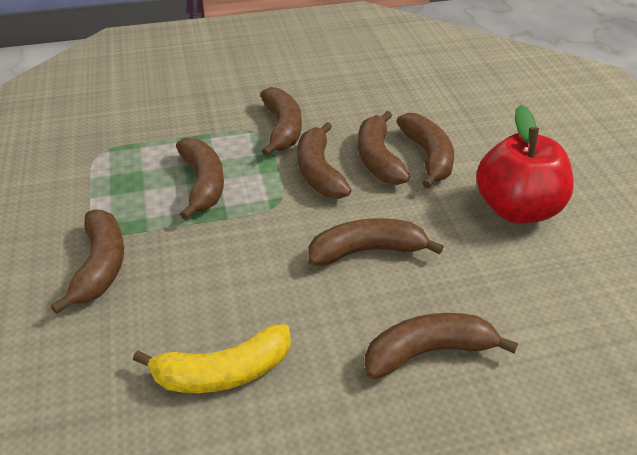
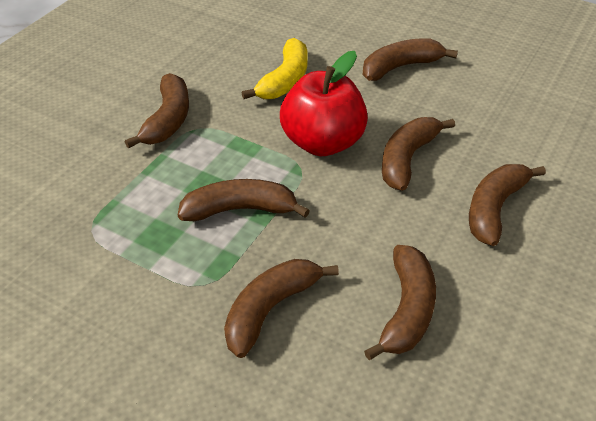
brown banana: 8 -> 7

